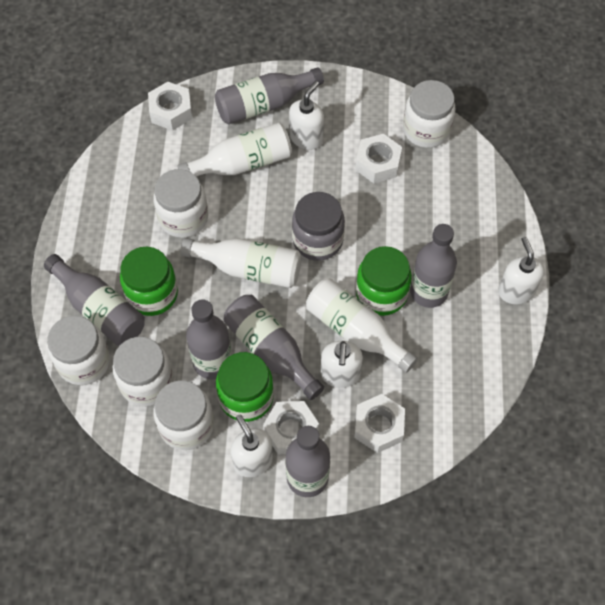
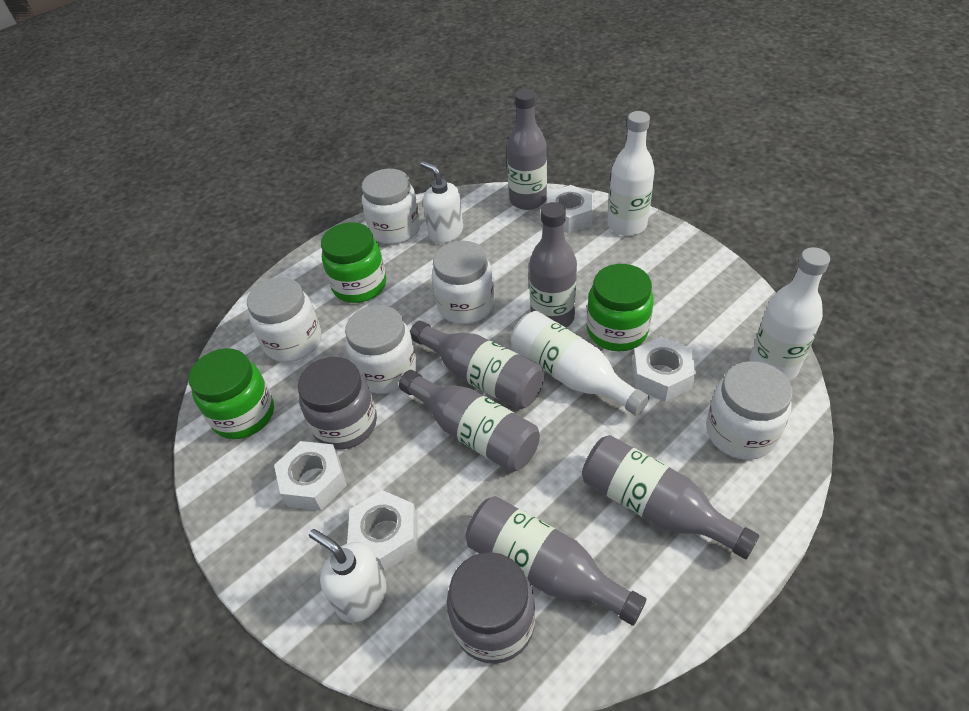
grey jar: 1 -> 2
white soap dispenser: 4 -> 2

